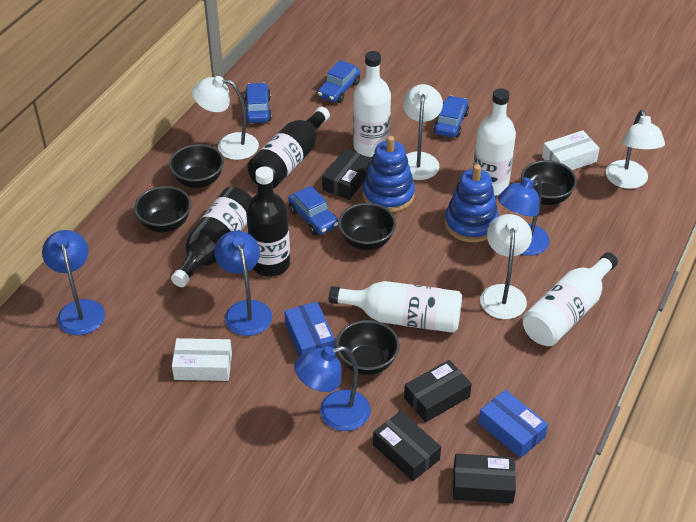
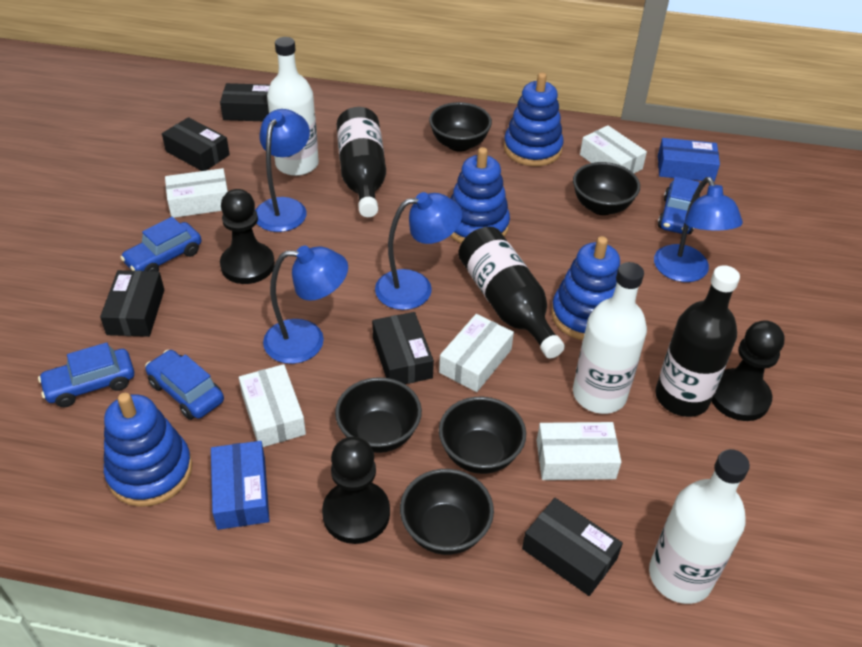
black box: 4 -> 5
black pawn: 0 -> 3
blue stacking toy: 2 -> 4
white bottle: 4 -> 3
white box: 2 -> 5
white lamp: 4 -> 0

